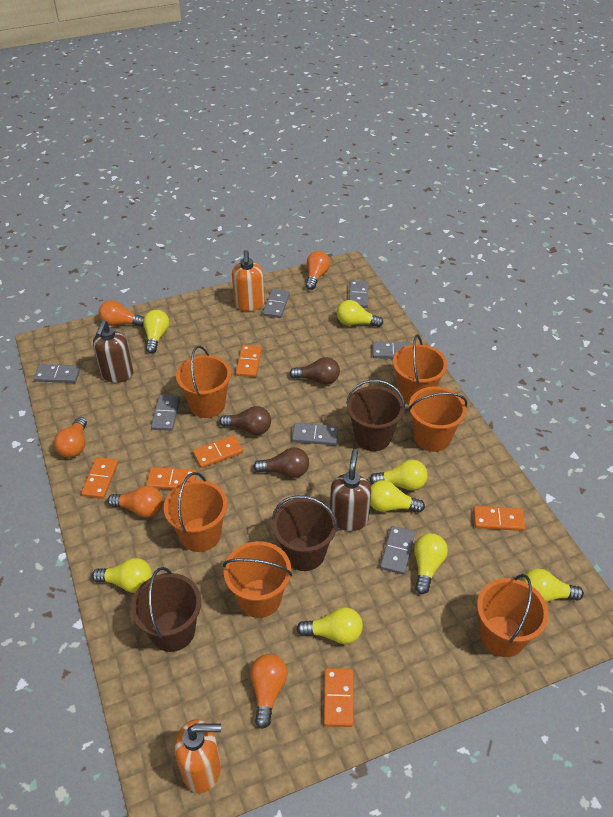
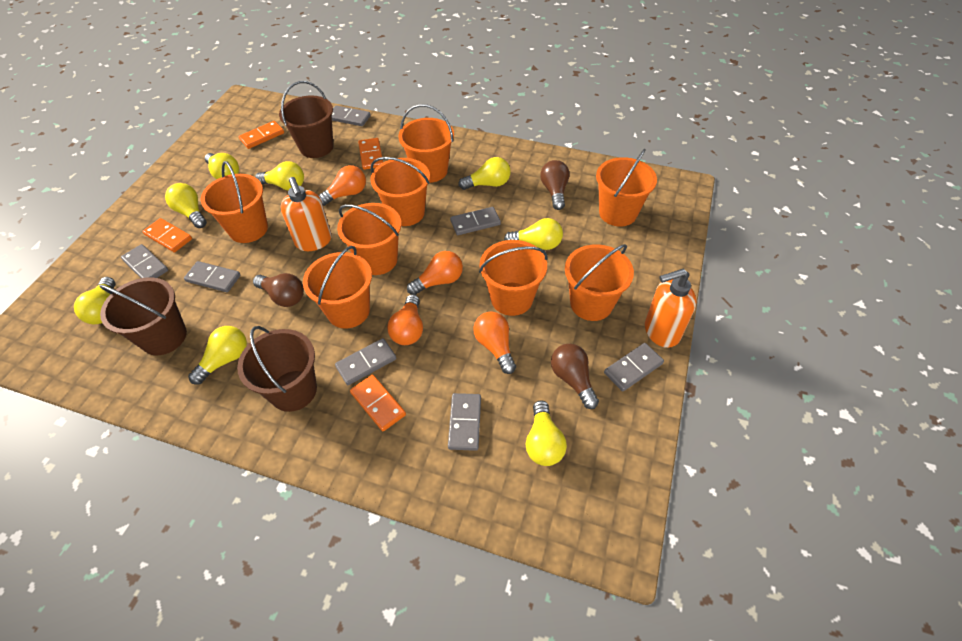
brown soap dispenser: 2 -> 0
orange bucket: 6 -> 8
orange domino: 6 -> 4
orange light bulb: 5 -> 4

